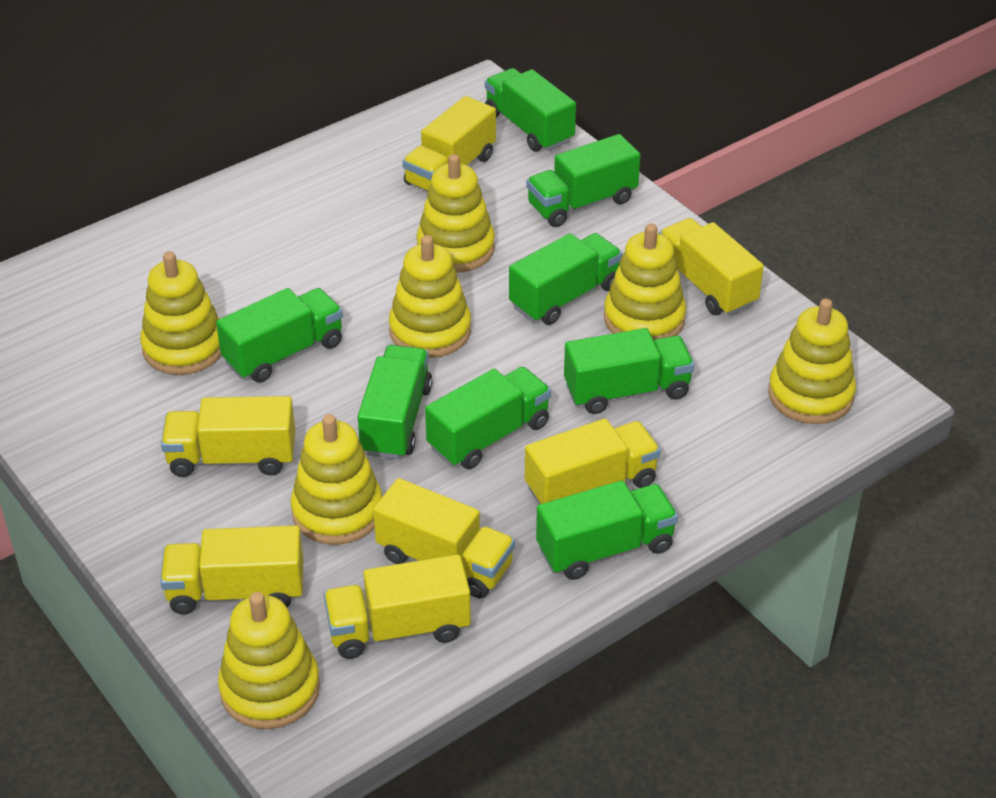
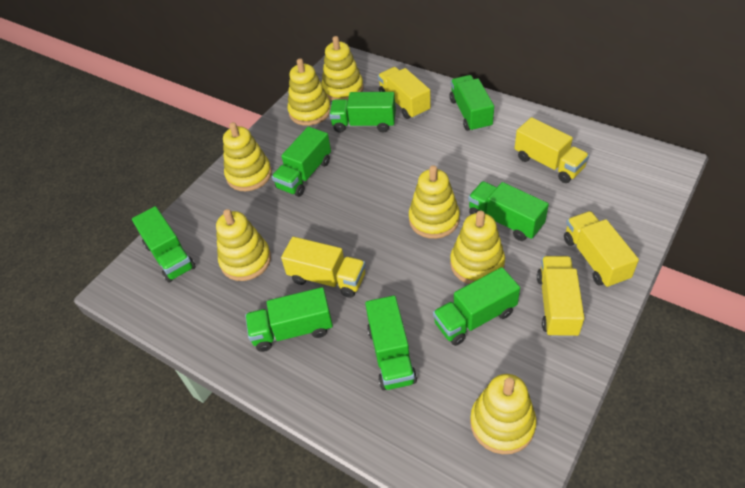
yellow truck: 7 -> 5

